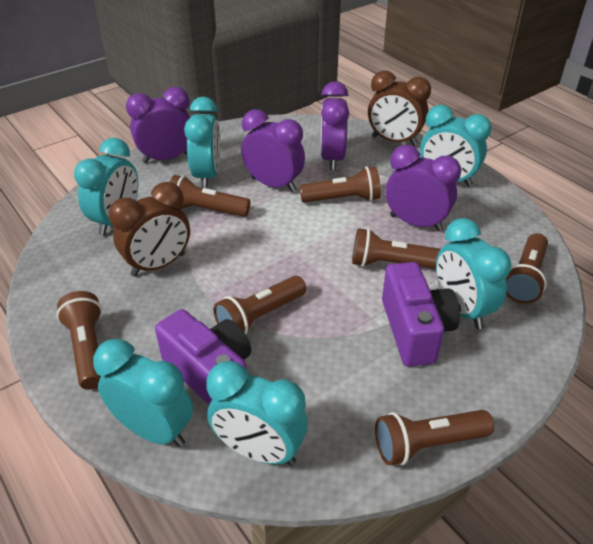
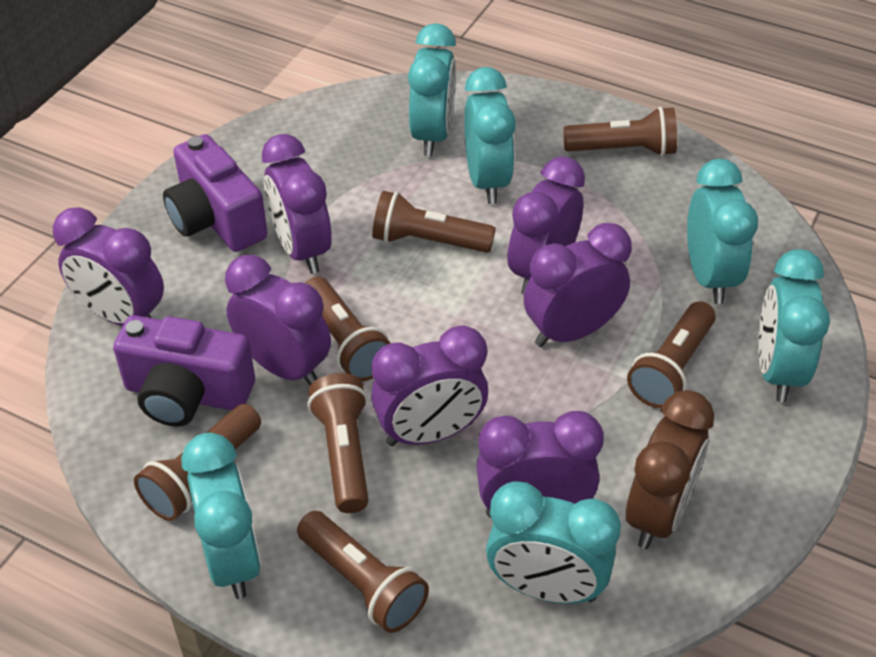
brown clock: 2 -> 1
purple clock: 4 -> 7

